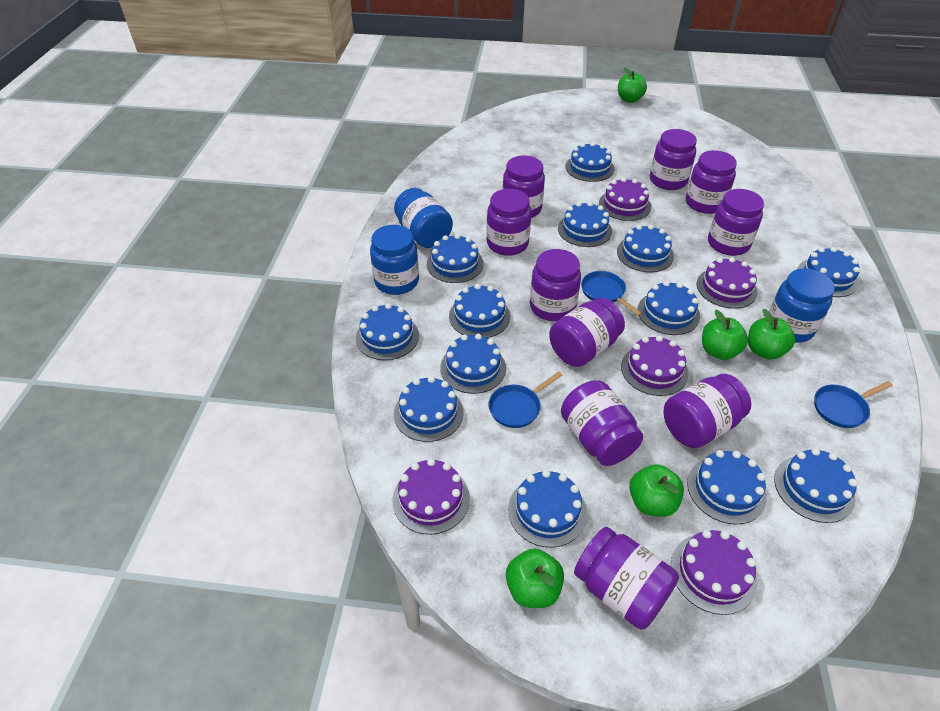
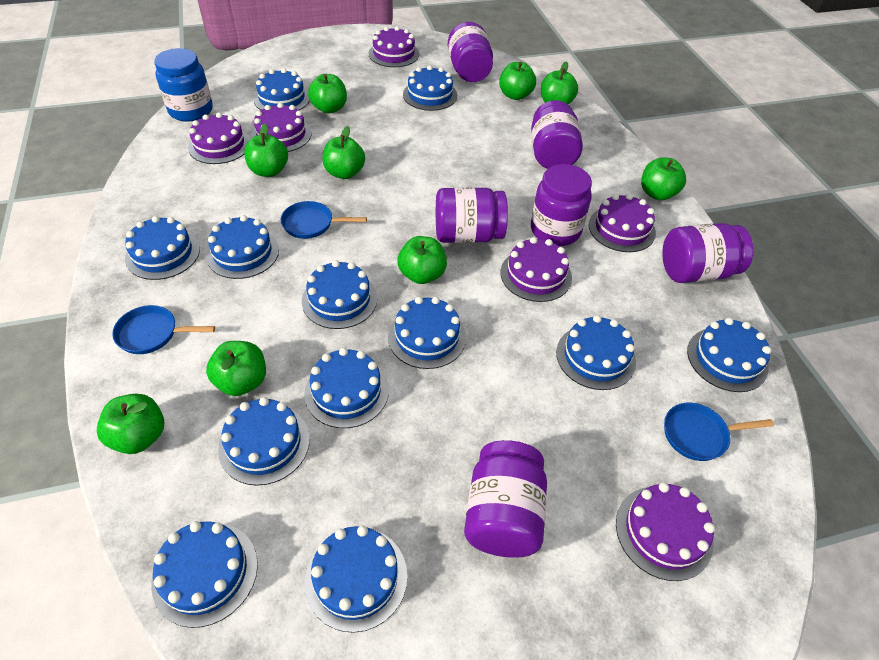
blue cake: 13 -> 12
blue jar: 3 -> 1
green apple: 5 -> 9
purple cake: 5 -> 6
purple jar: 10 -> 6

